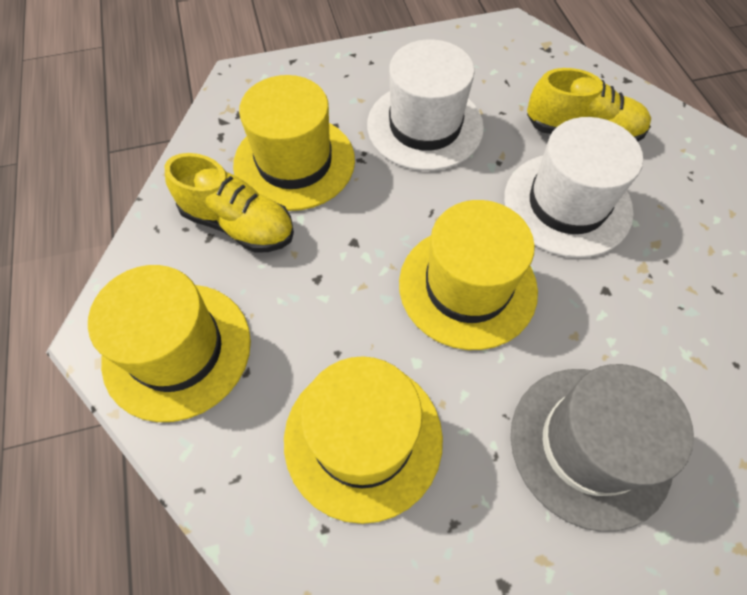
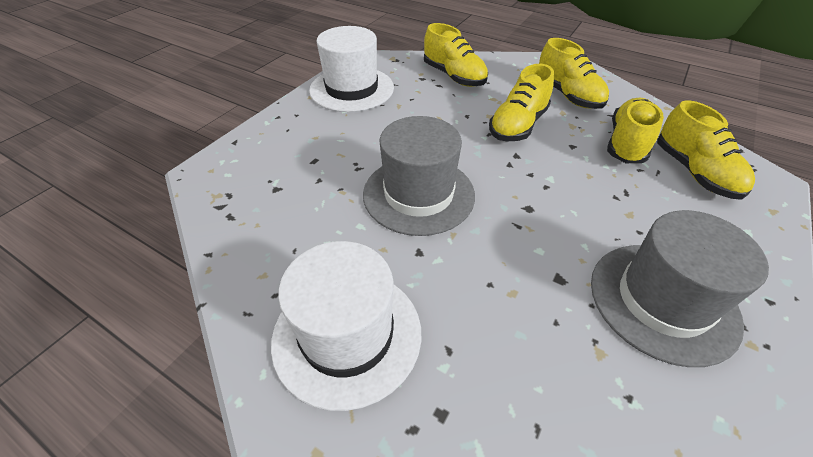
grey hat: 1 -> 2
yellow hat: 4 -> 0
yellow shoe: 2 -> 5

